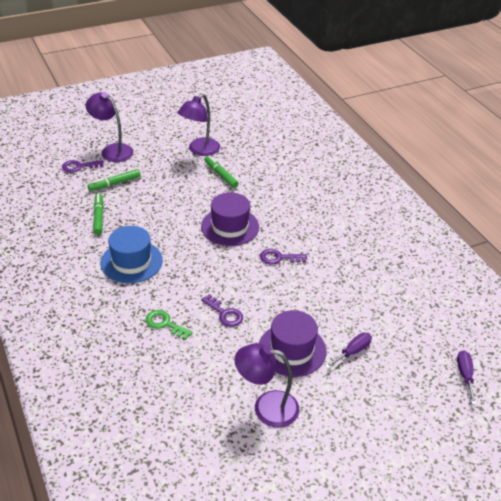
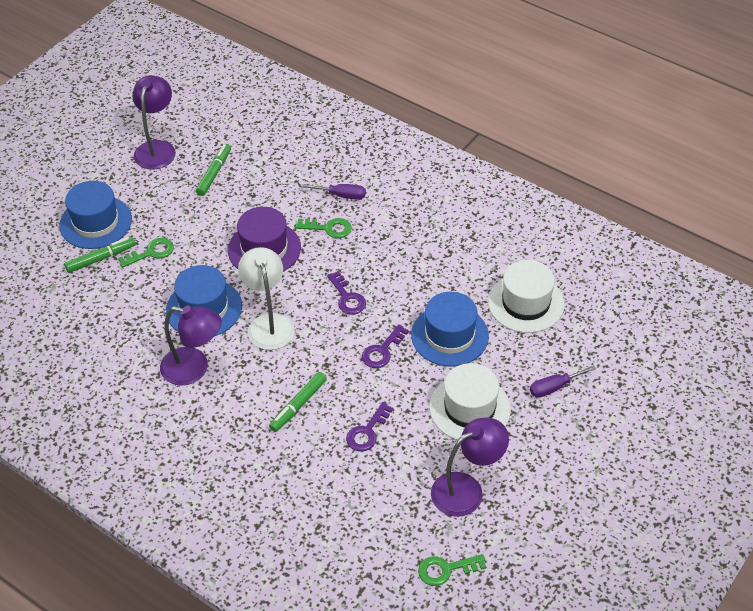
blue hat: 1 -> 3
green key: 1 -> 3
purple hat: 2 -> 1
white hat: 0 -> 2
white lamp: 0 -> 1

